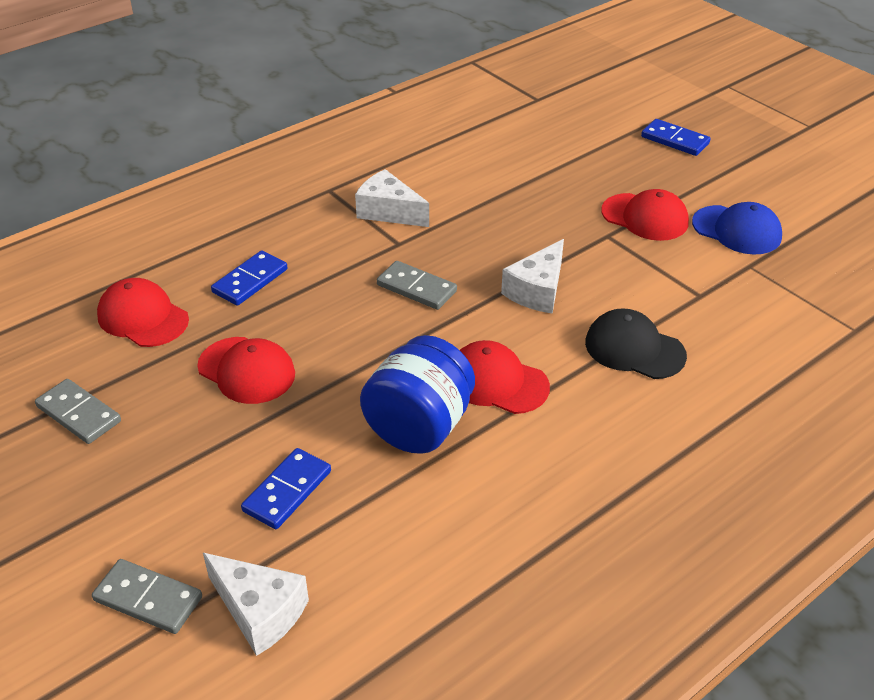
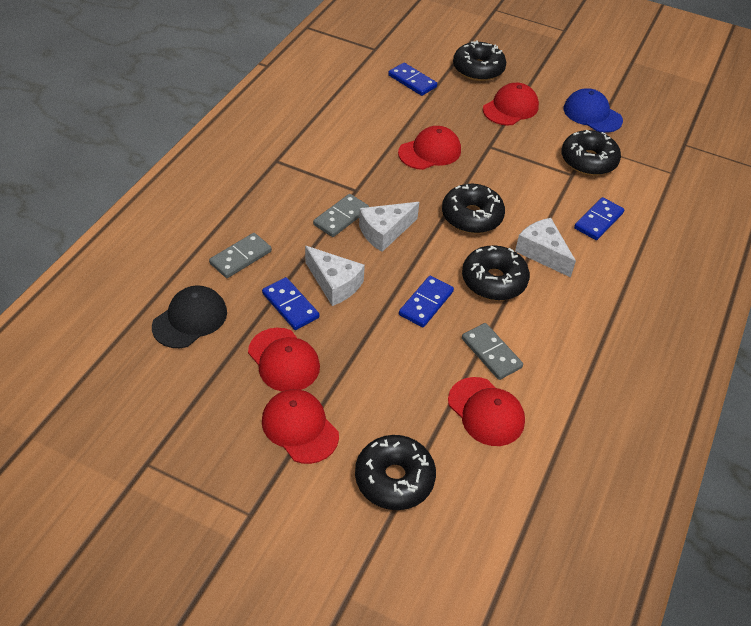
black donut: 0 -> 5
blue domino: 3 -> 4
blue jar: 1 -> 0
red cap: 4 -> 5

